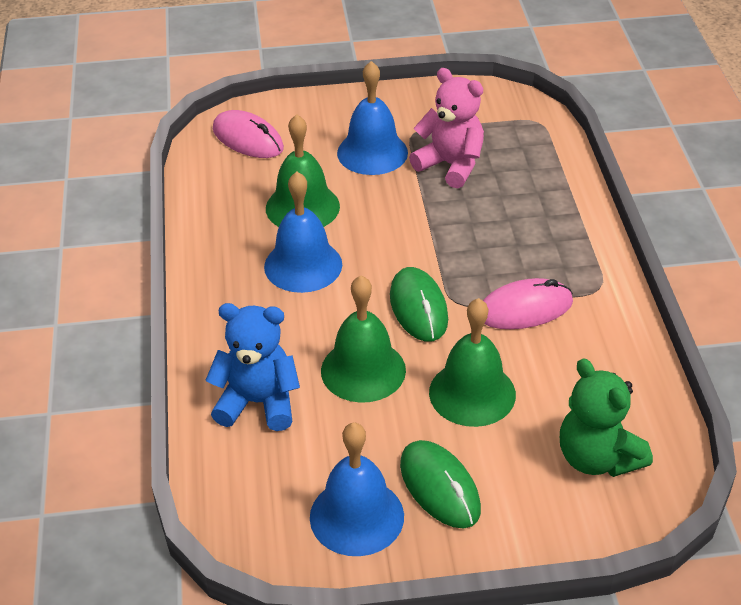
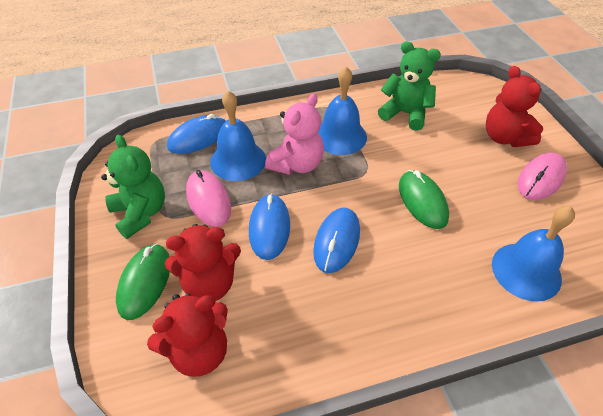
blue mouse: 0 -> 3
blue teddy bear: 1 -> 0
green bell: 3 -> 0
green teddy bear: 1 -> 2
red teddy bear: 0 -> 3

